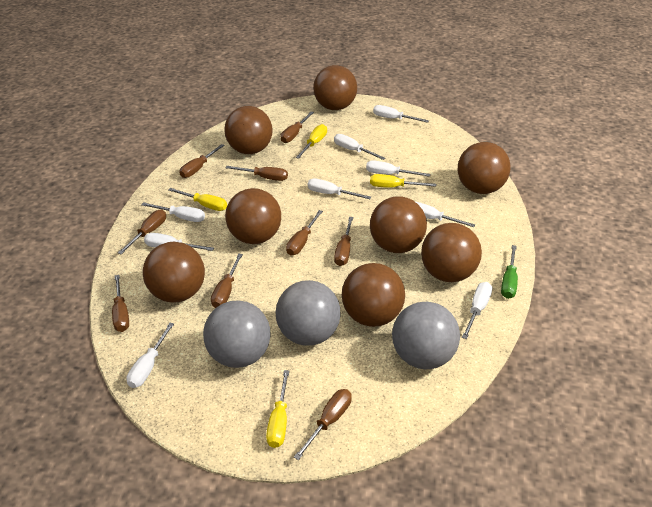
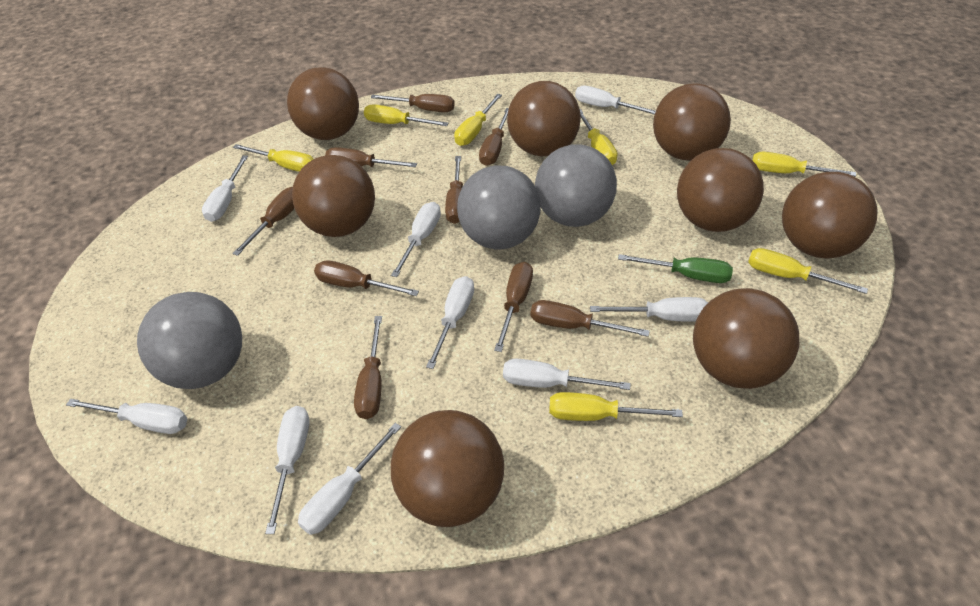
yellow screwdriver: 4 -> 7

